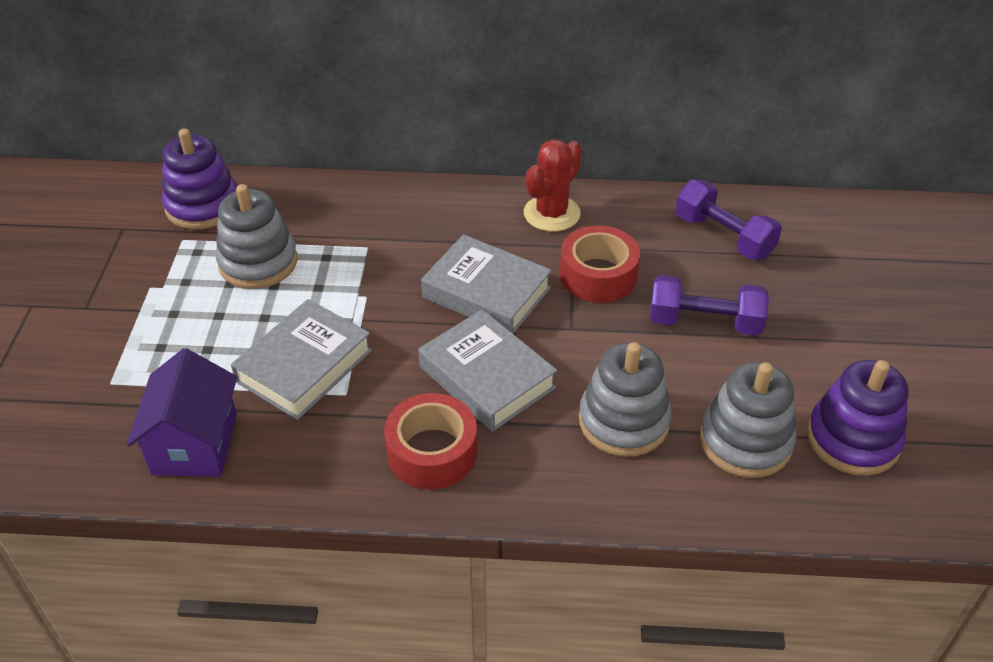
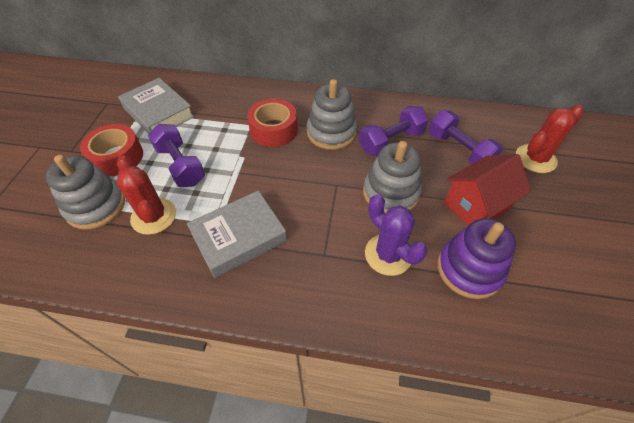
grey book: 3 -> 2
purple cactus: 0 -> 1
purple dumbbell: 2 -> 3
purple house: 1 -> 0
purple stacking toy: 2 -> 1
red cactus: 1 -> 2
red house: 0 -> 1

